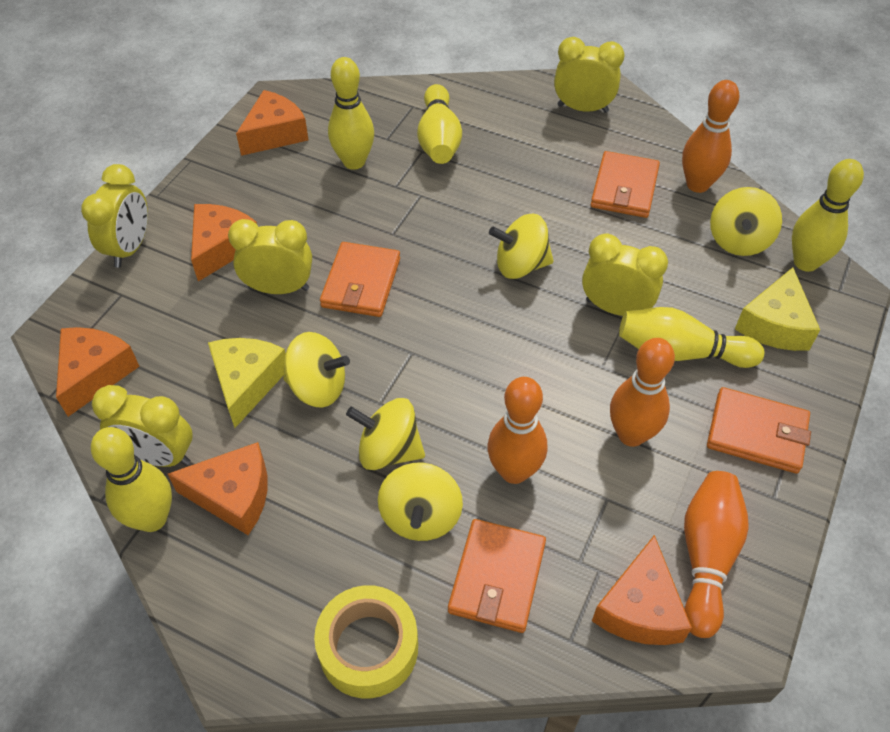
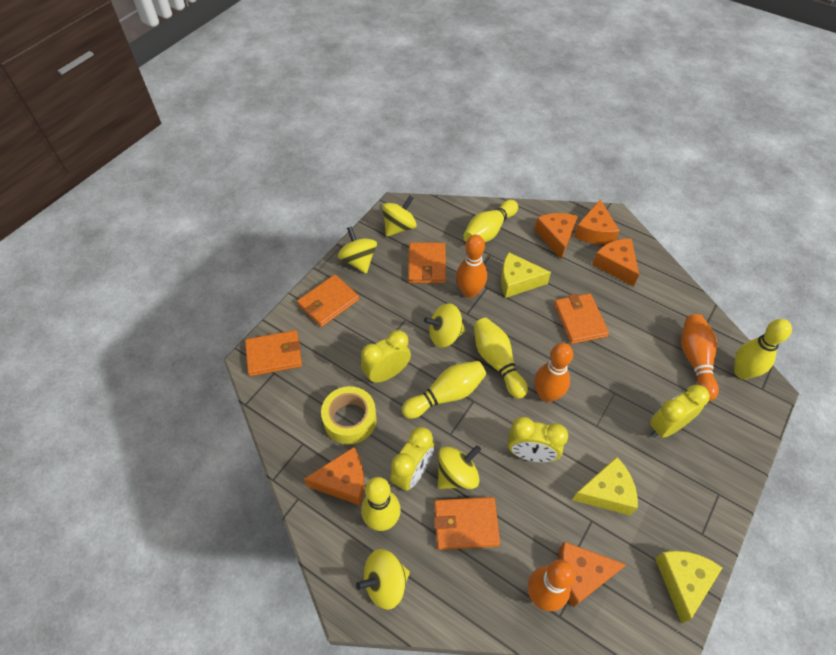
orange wallet: 4 -> 5
yellow cheese: 2 -> 3
yellow clock: 5 -> 4

